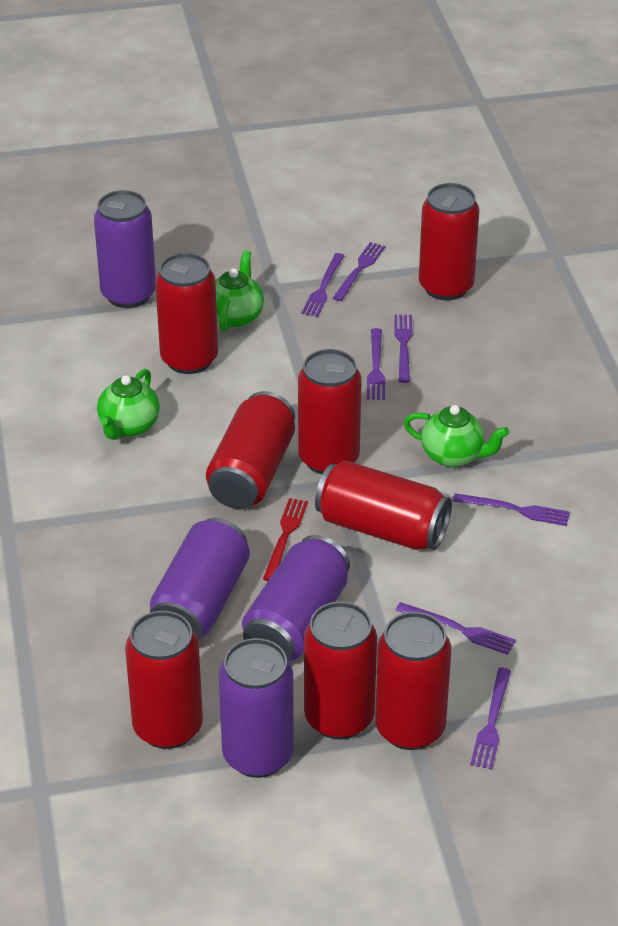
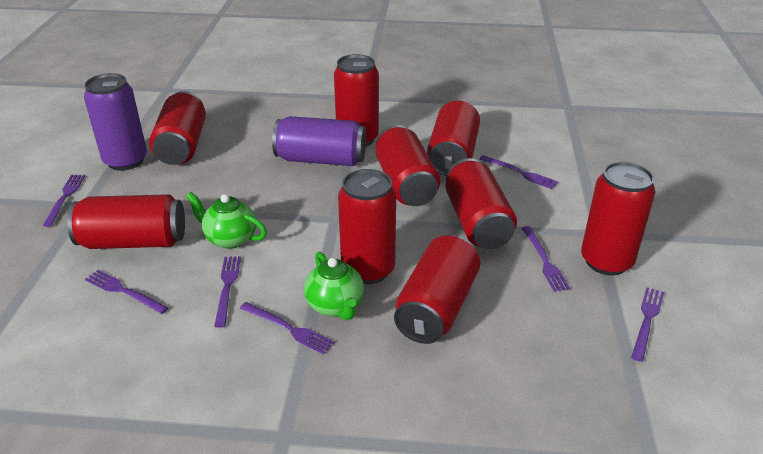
green teapot: 3 -> 2
purple can: 4 -> 2
red can: 8 -> 9
red fork: 1 -> 0

